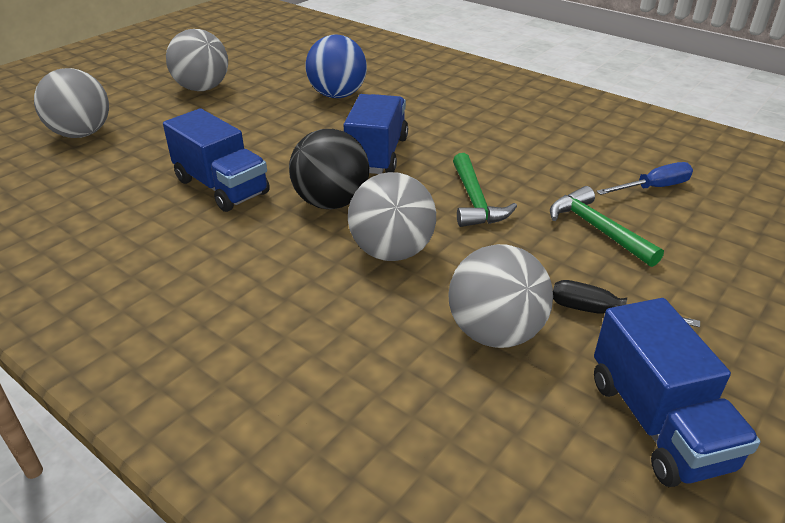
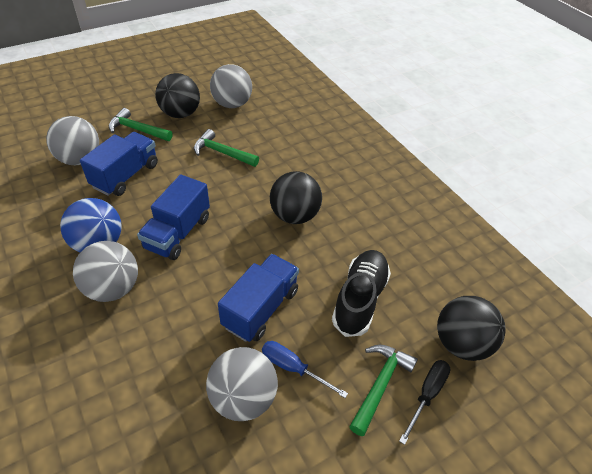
black ball: 1 -> 3
black shoe: 0 -> 1
green hammer: 2 -> 3

